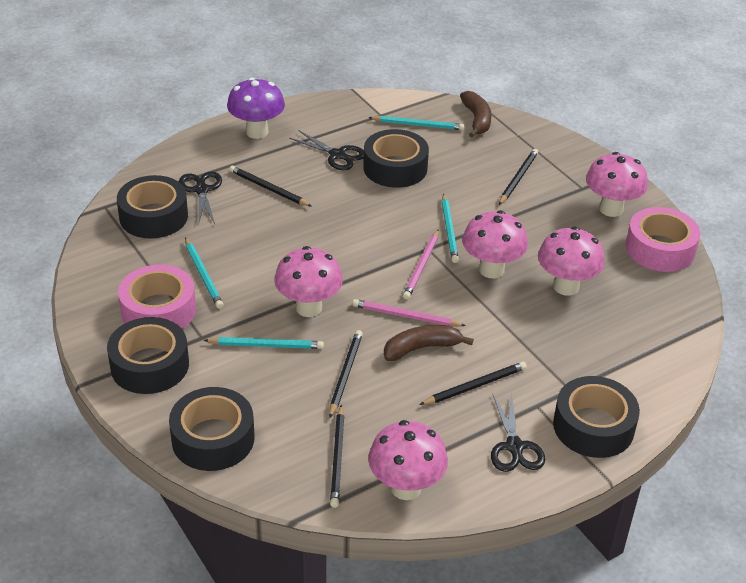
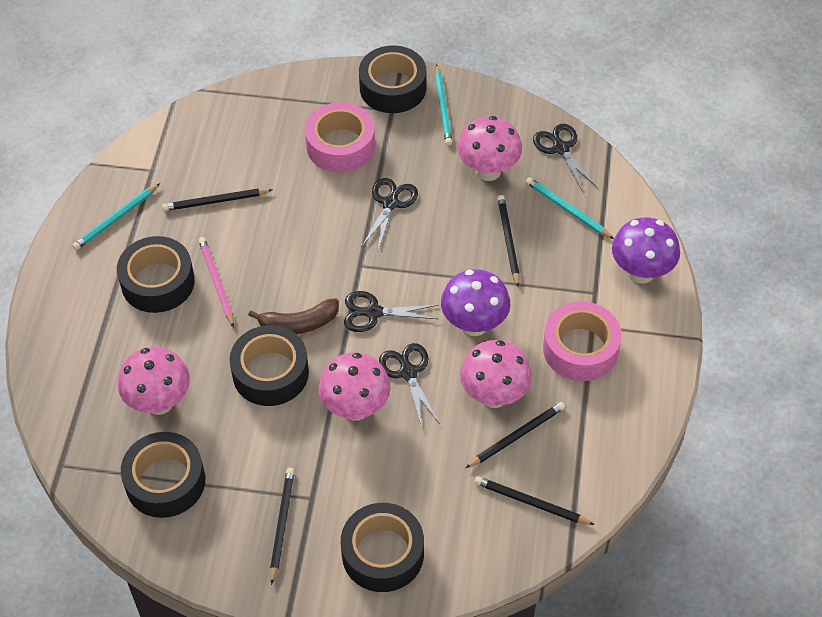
black scissors: 3 -> 4
brown banana: 2 -> 1
pink mushroom: 5 -> 4
pink pencil: 2 -> 1
purple mushroom: 1 -> 2
turquoise pencil: 4 -> 3

